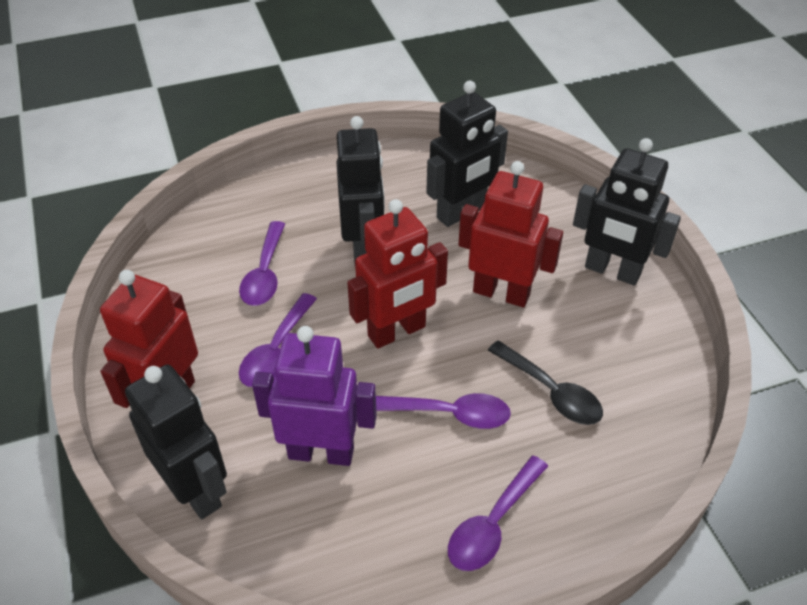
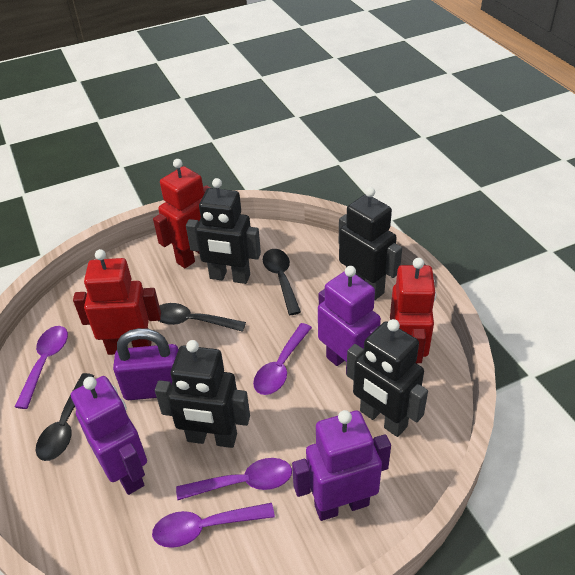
black spoon: 1 -> 3
purple padlock: 0 -> 1
purple robot: 1 -> 3

